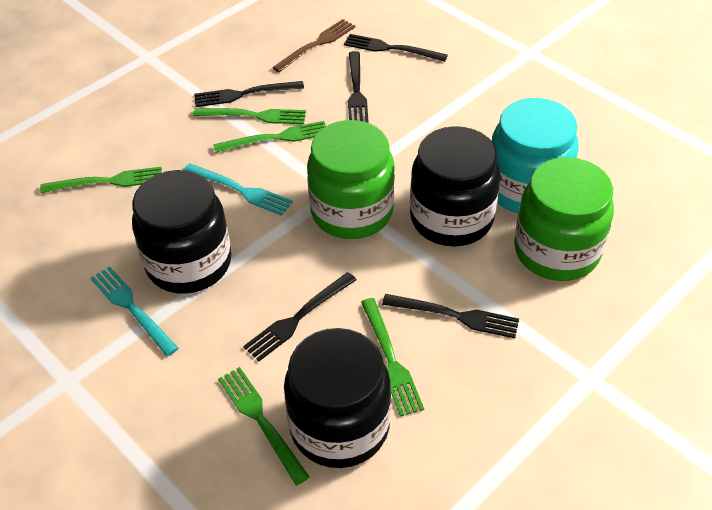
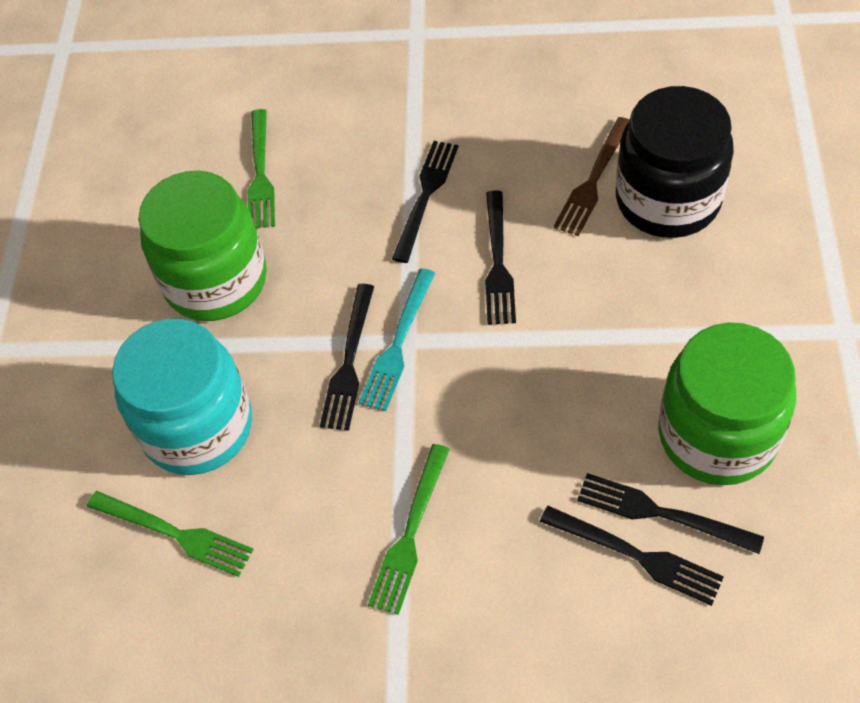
black jar: 3 -> 1
green fork: 5 -> 3
turquoise fork: 2 -> 1

